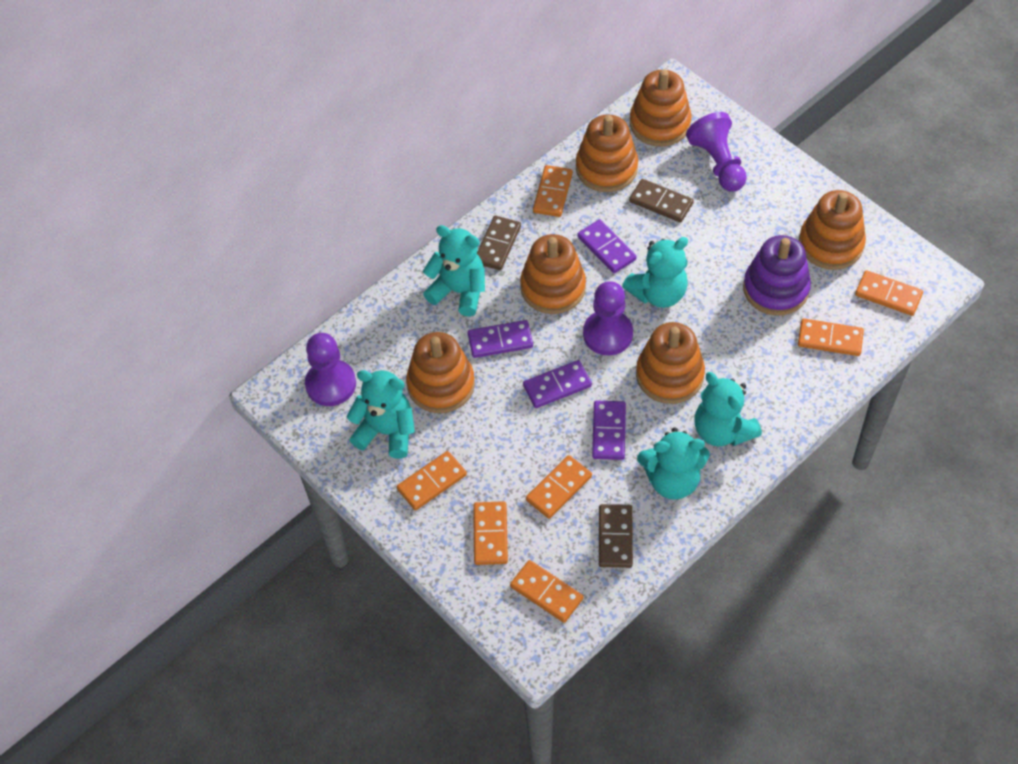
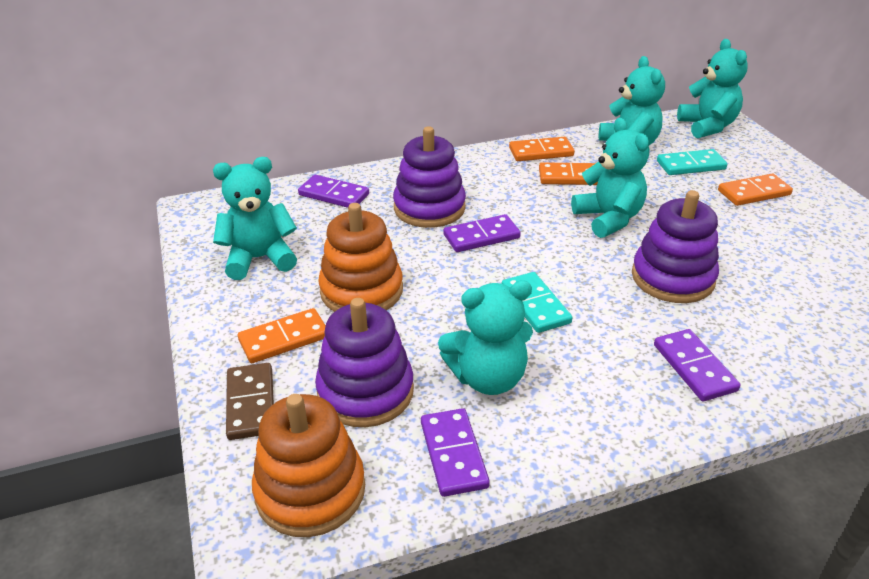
brown domino: 3 -> 1
orange domino: 7 -> 4
orange stacking toy: 6 -> 2
purple pawn: 3 -> 0
purple stacking toy: 1 -> 3
turquoise domino: 0 -> 2

